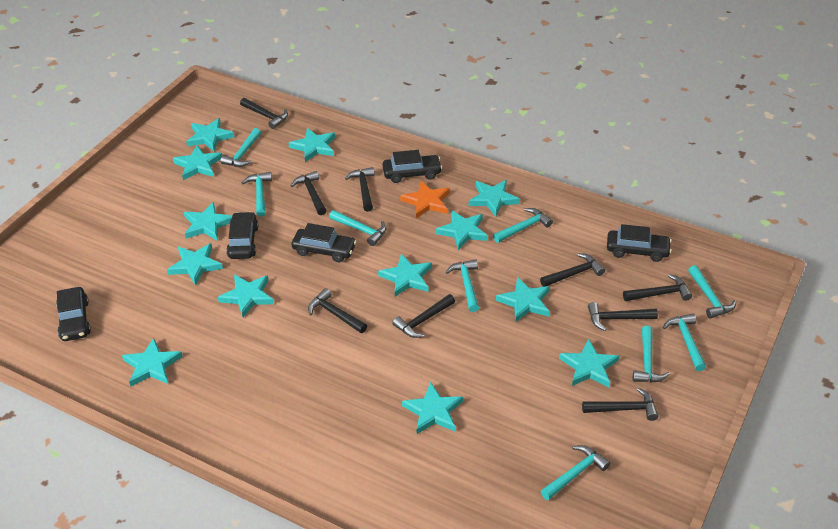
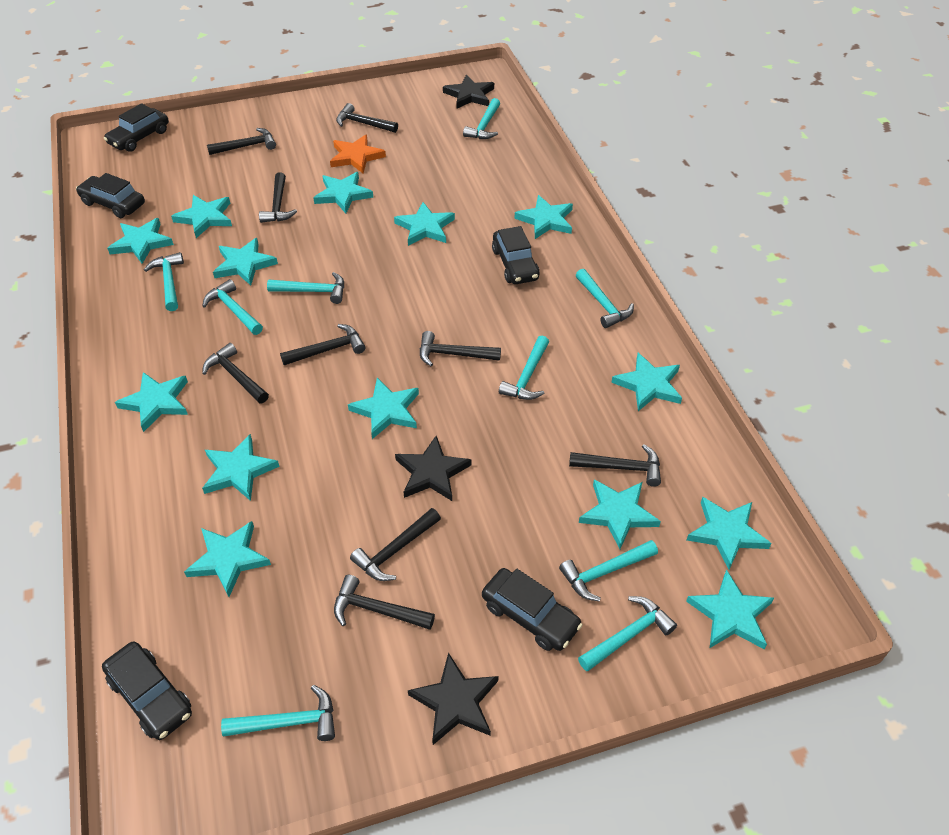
black star: 0 -> 3
turquoise star: 13 -> 14

